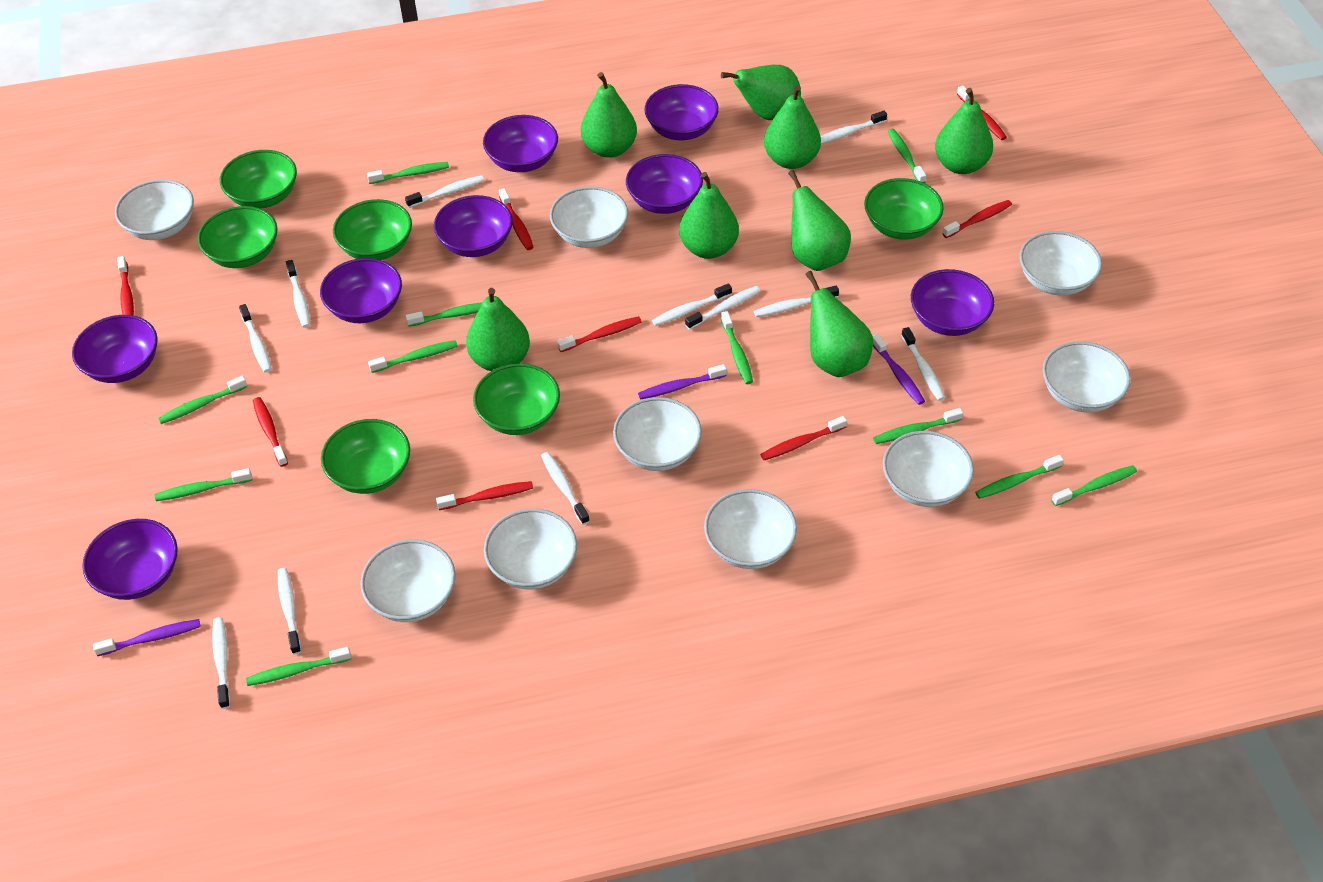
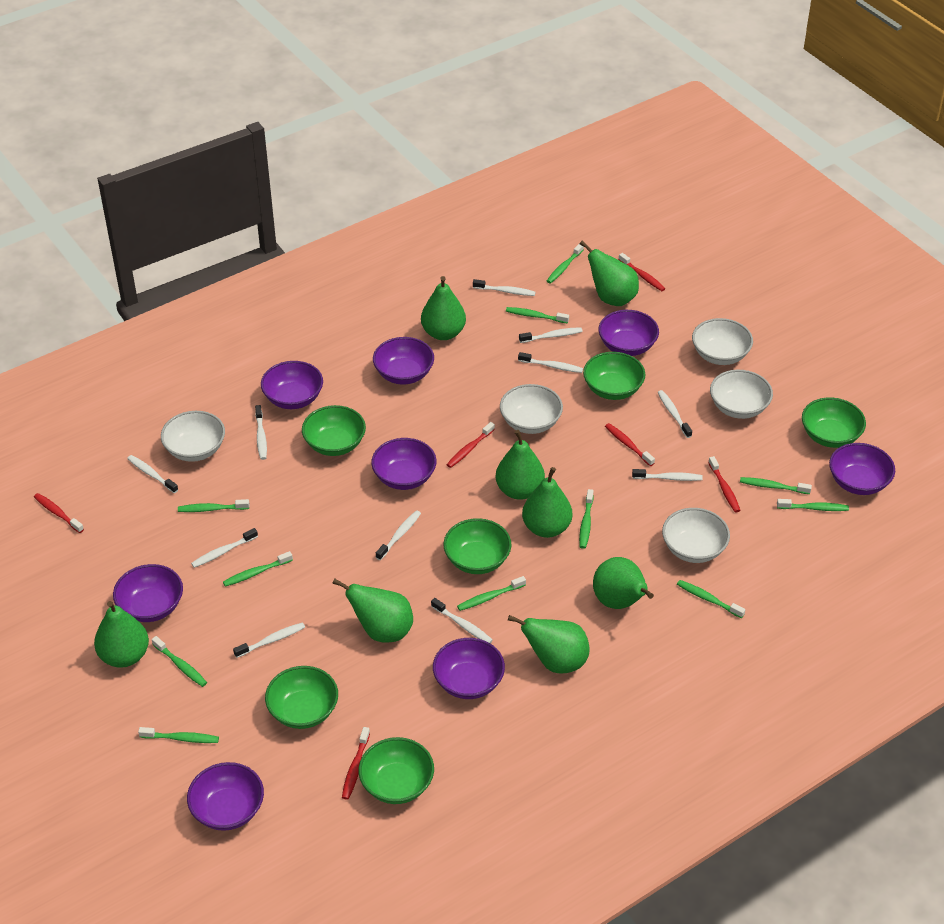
purple toothbrush: 3 -> 0
red toothbrush: 8 -> 6
white bowl: 9 -> 5

